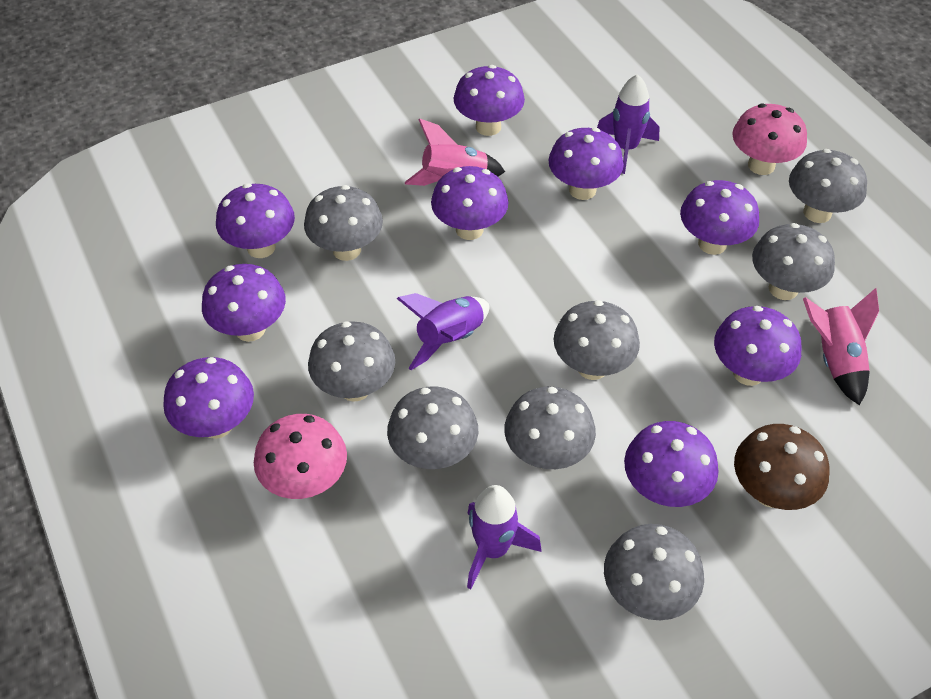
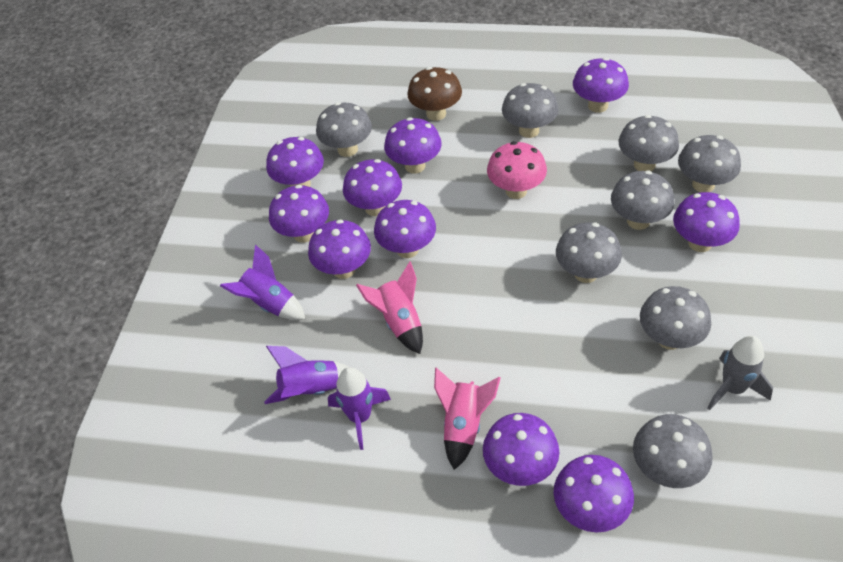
grey rocket: 0 -> 1
pink mushroom: 2 -> 1
purple mushroom: 9 -> 10

